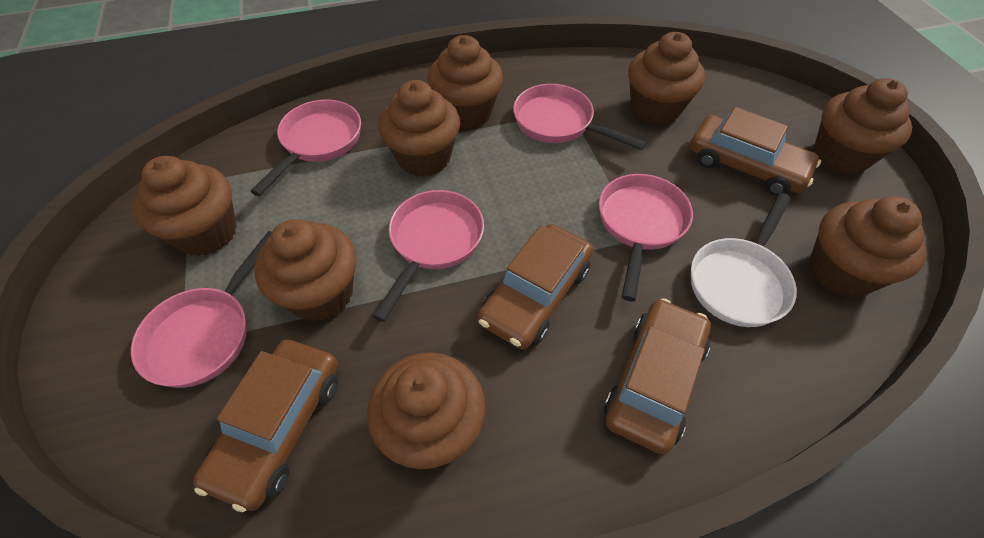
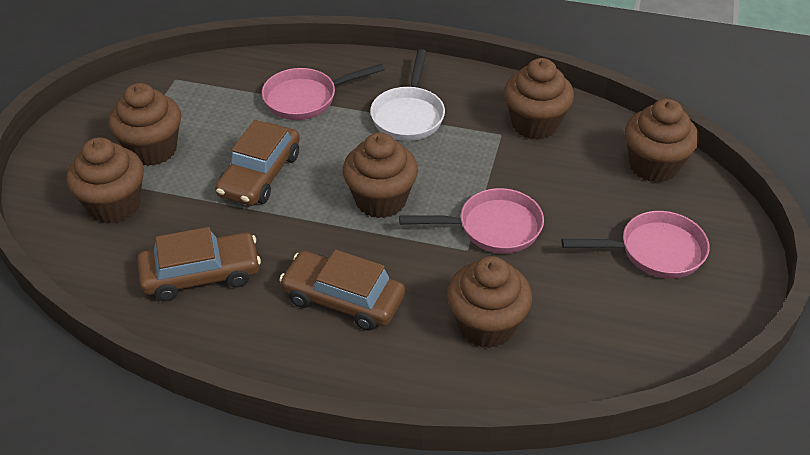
brown car: 4 -> 3
brown cupcake: 8 -> 6
pink pan: 5 -> 3

